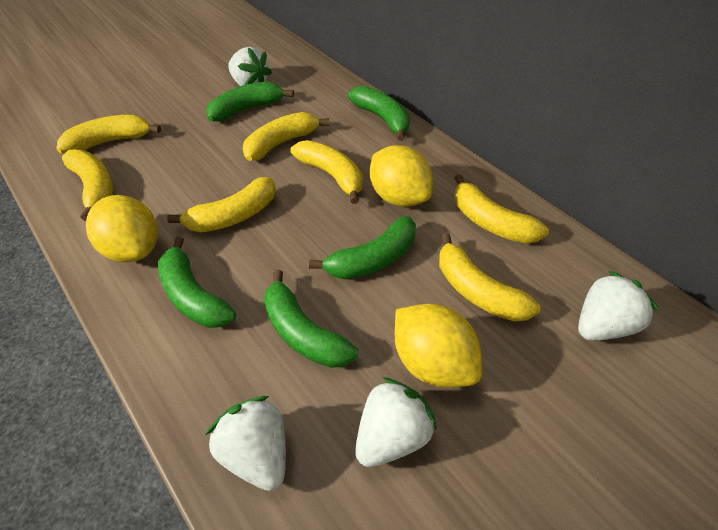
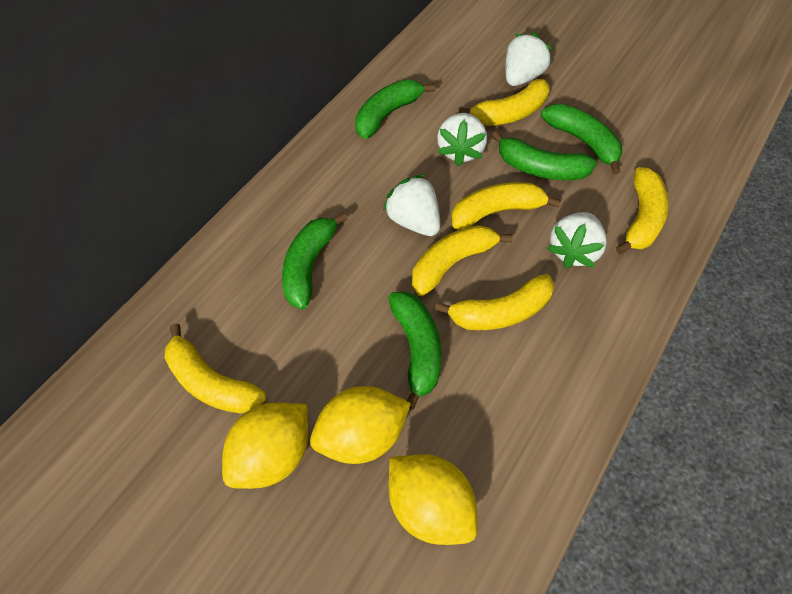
yellow banana: 7 -> 6

